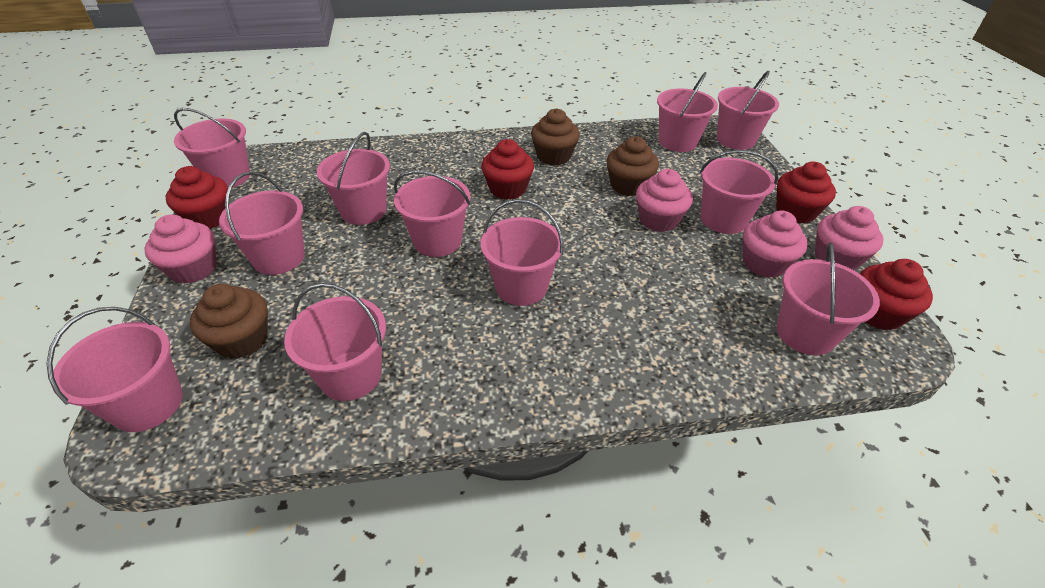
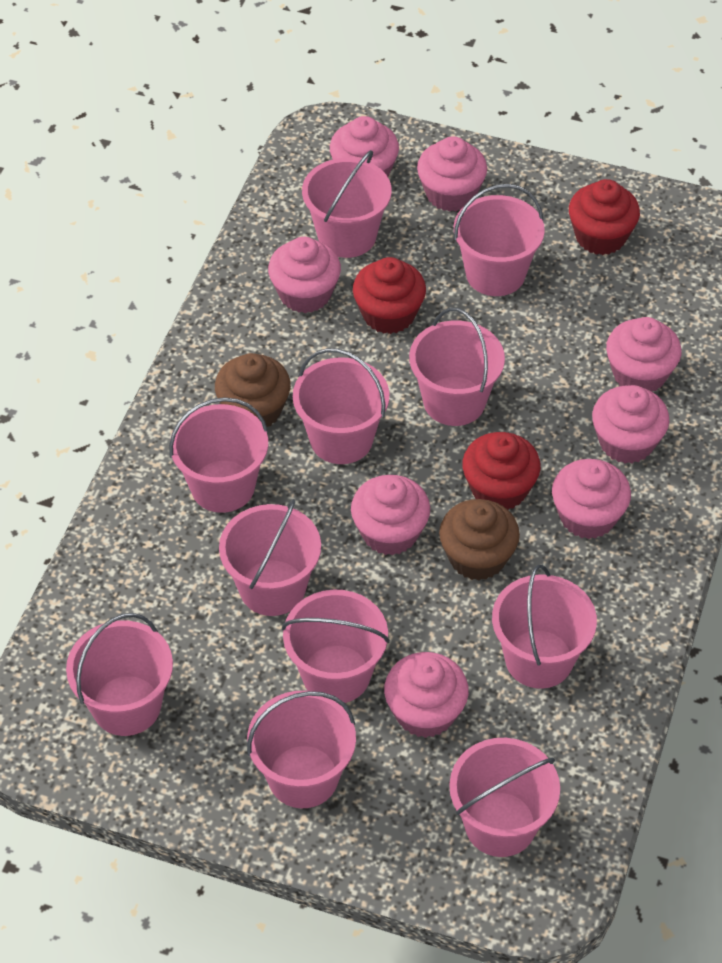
brown cupcake: 3 -> 2
pink cupcake: 4 -> 8
red cupcake: 4 -> 3

